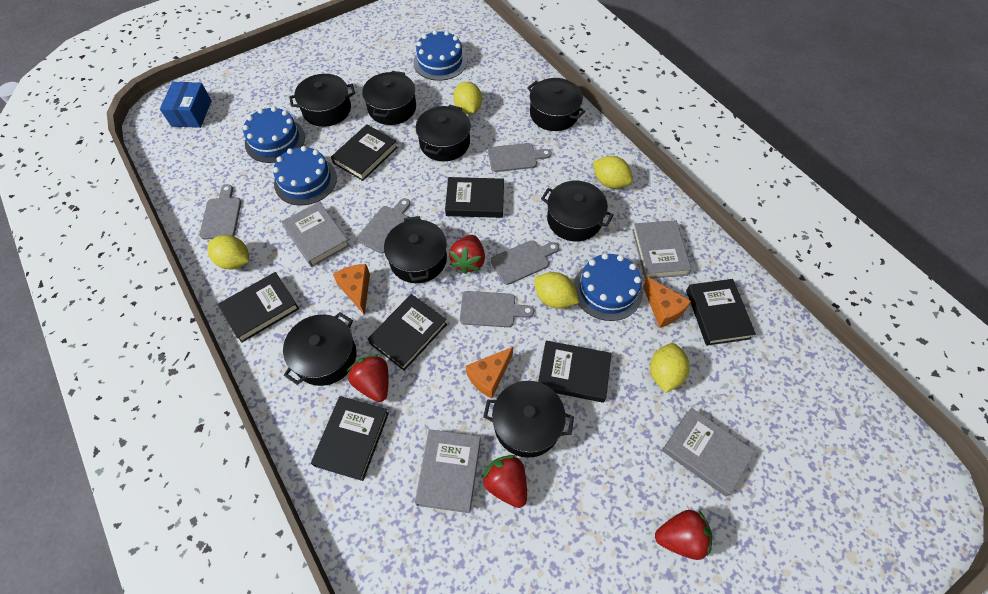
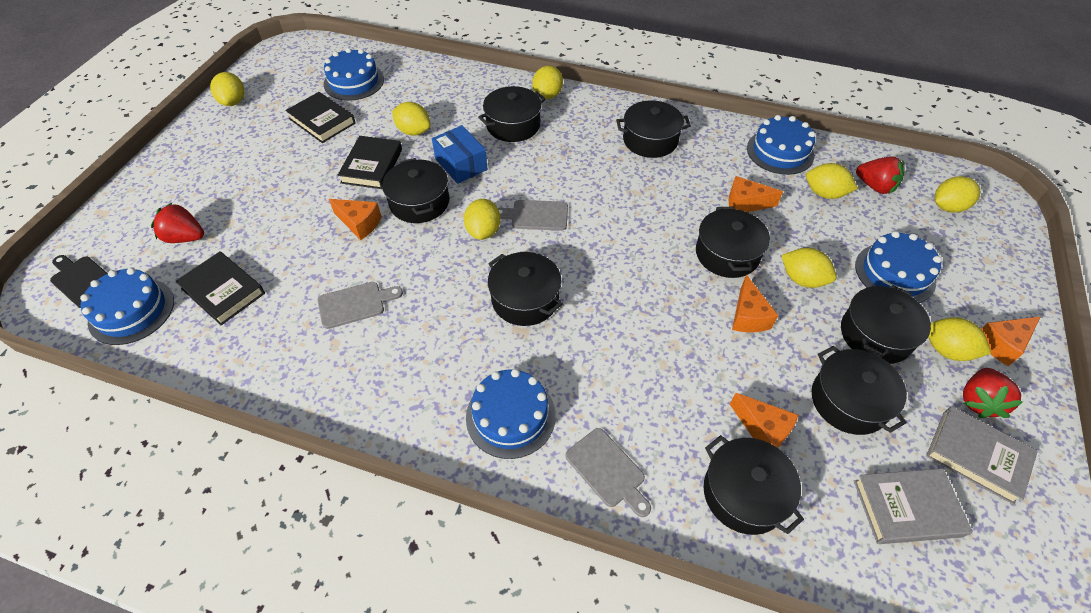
black book: 7 -> 3
black cutting board: 0 -> 1
blue cake: 4 -> 5
grey book: 4 -> 2
grey cutting board: 5 -> 3
orange cheese: 3 -> 5
red strawberry: 4 -> 3
yellow lemon: 5 -> 8

